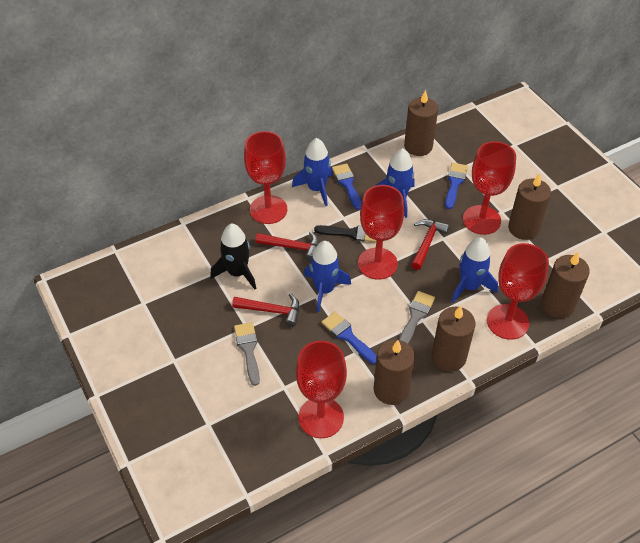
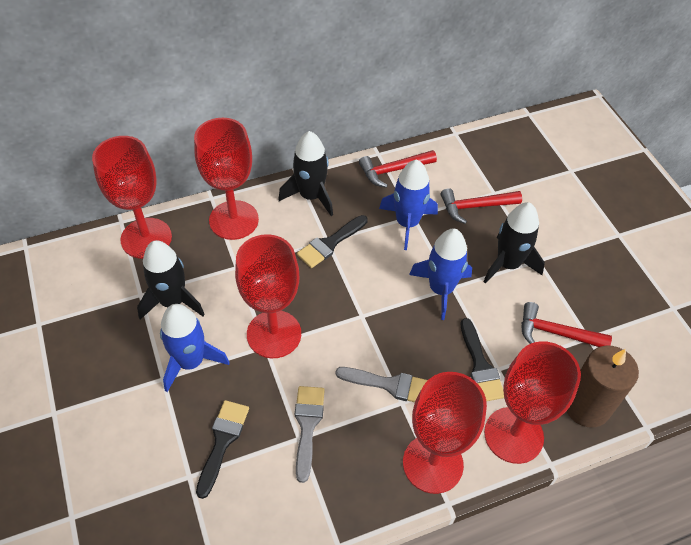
black brush: 1 -> 3
black rocket: 1 -> 3
blue brush: 3 -> 0
blue rocket: 4 -> 3
brown candle: 5 -> 1

